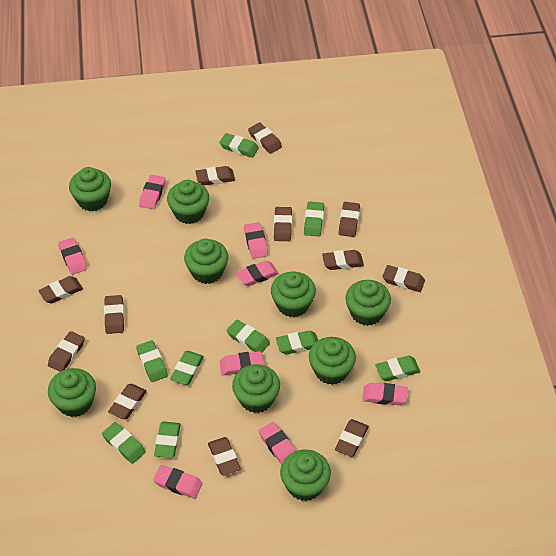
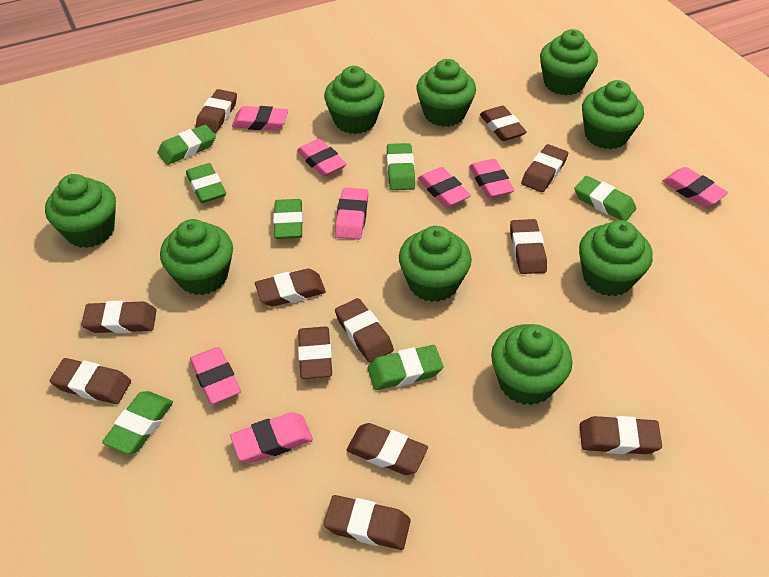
green eraser: 9 -> 7

